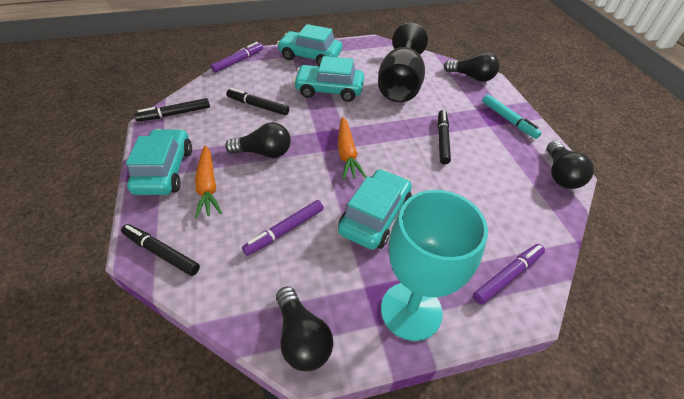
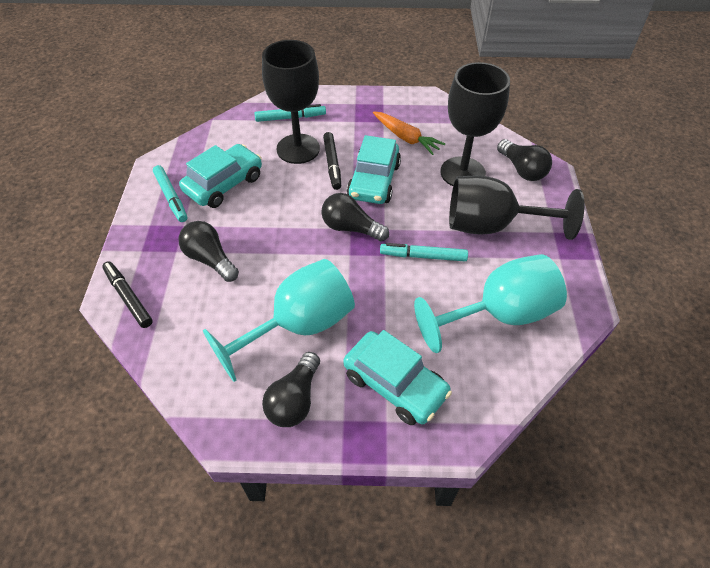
black goblet: 1 -> 3
black marker: 4 -> 2
orange carrot: 2 -> 1
purple marker: 3 -> 0
turquoise car: 4 -> 3
turquoise goblet: 1 -> 2
turquoise marker: 1 -> 3

